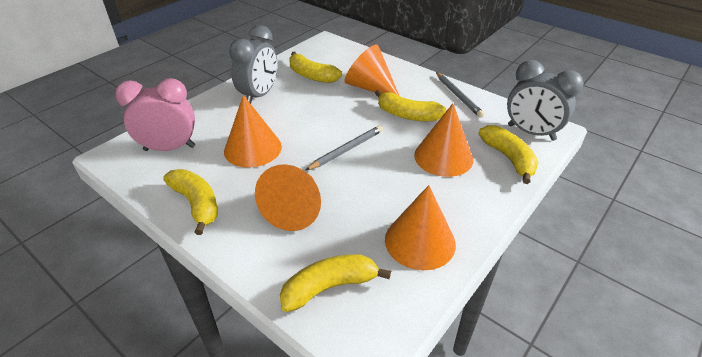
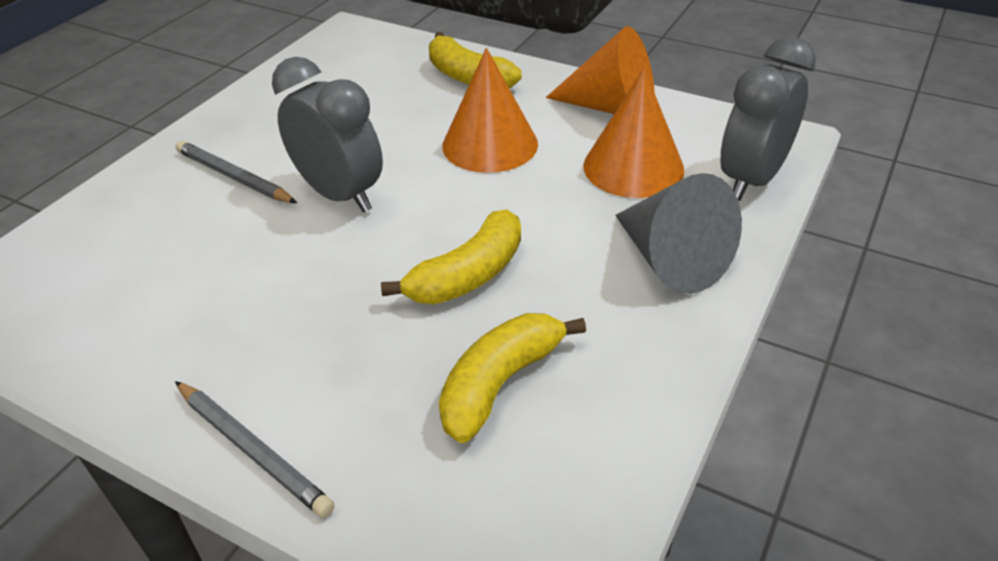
grey cone: 0 -> 1
orange cone: 5 -> 3
pink clock: 1 -> 0
yellow banana: 5 -> 3

